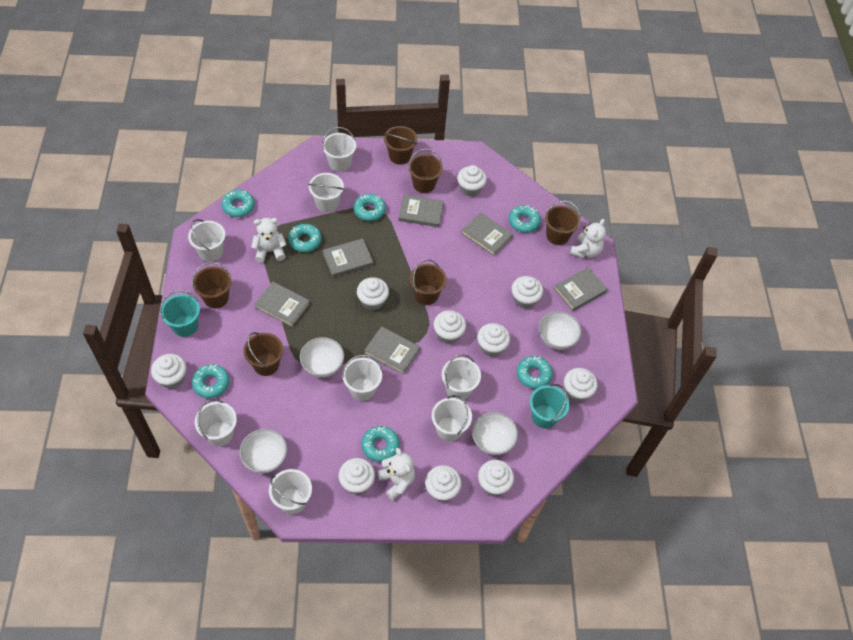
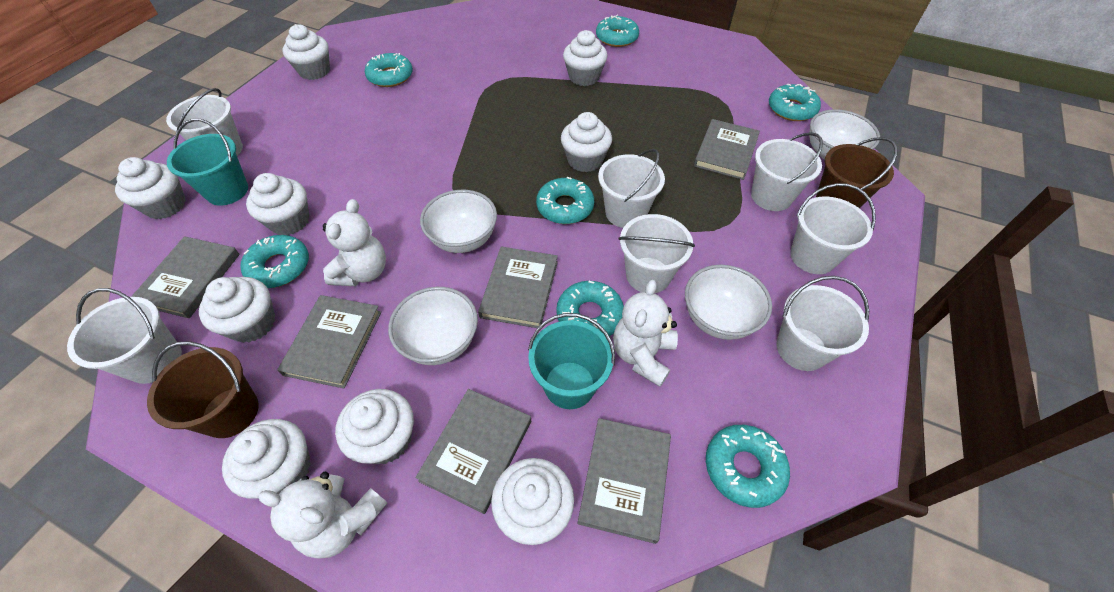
brown bucket: 6 -> 2
white bucket: 8 -> 7
white cupcake: 10 -> 9

